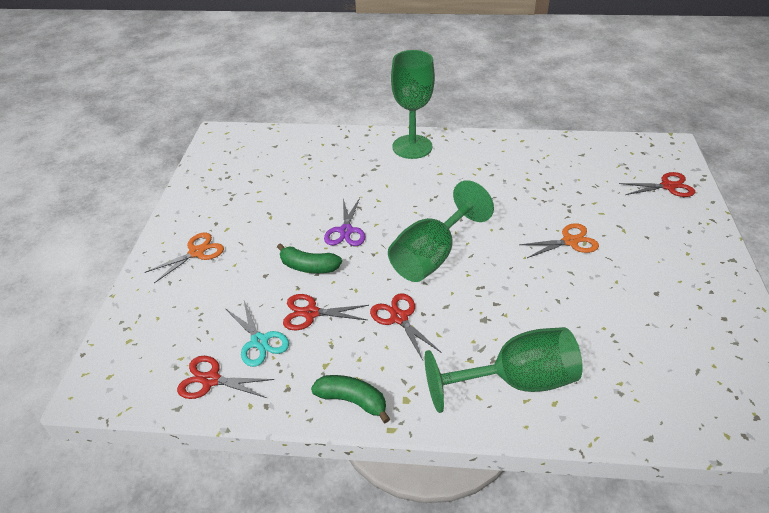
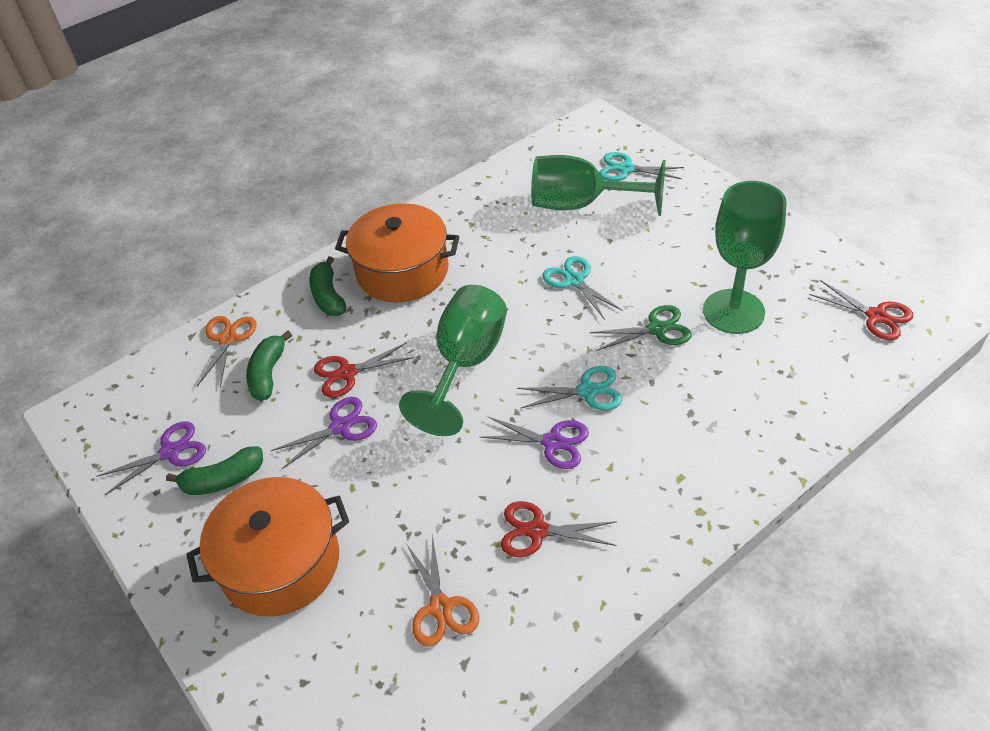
green banana: 2 -> 3
green scissors: 0 -> 1
orange pot: 0 -> 2
purple scissors: 1 -> 3
red scissors: 4 -> 3
turquoise scissors: 1 -> 3

